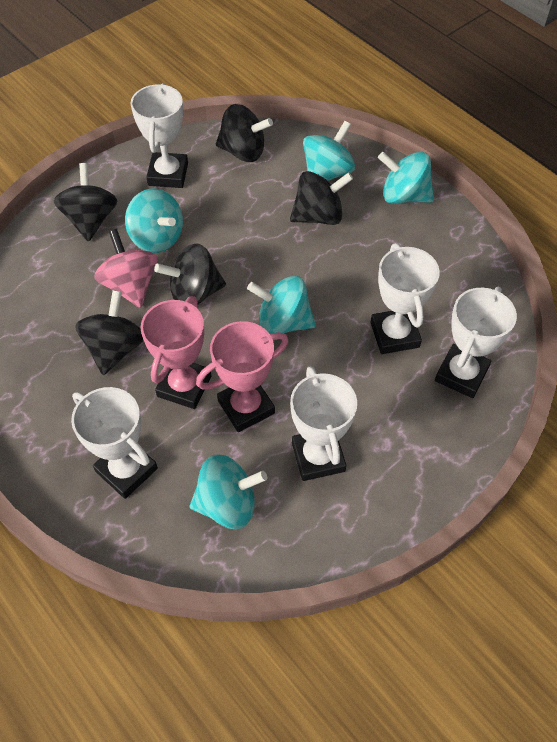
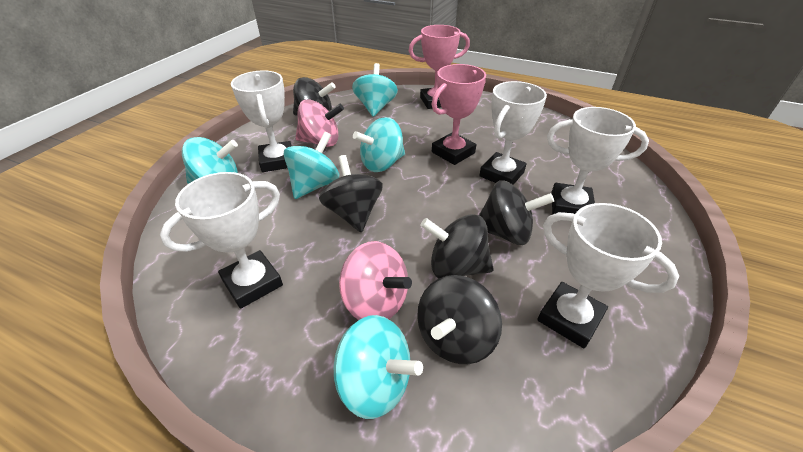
pink spinning top: 1 -> 2

